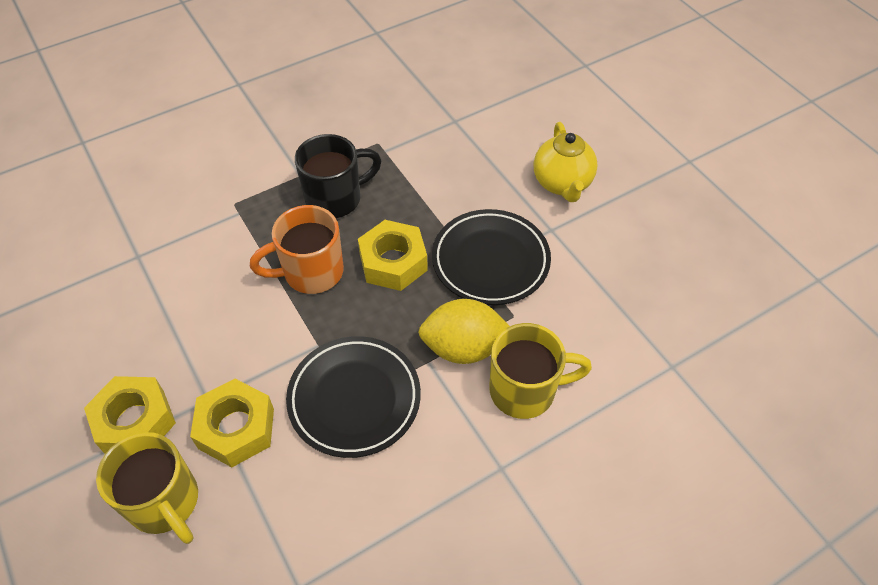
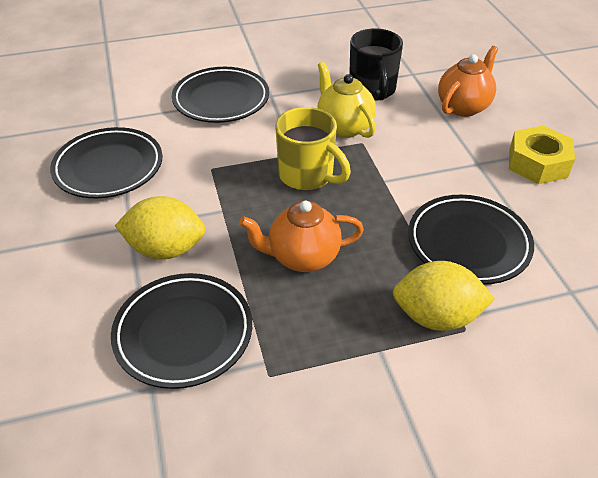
black plate: 2 -> 4
orange mug: 1 -> 0
orange teapot: 0 -> 2
yellow lemon: 1 -> 2
yellow mug: 2 -> 1
yellow nut: 3 -> 1

